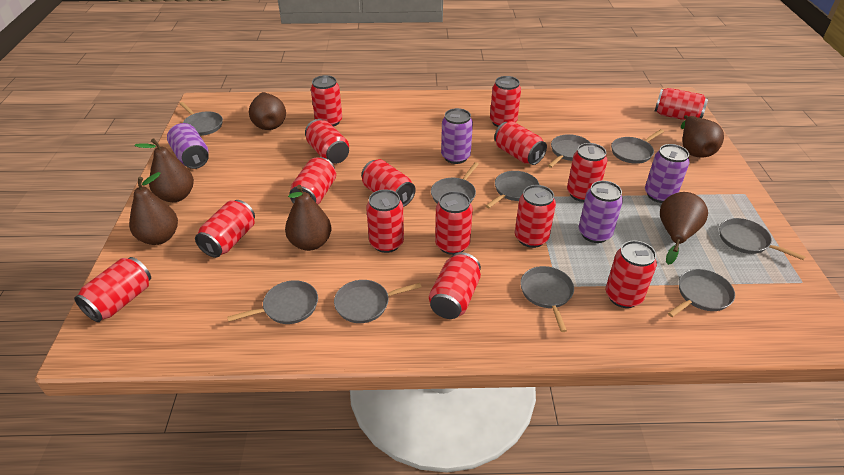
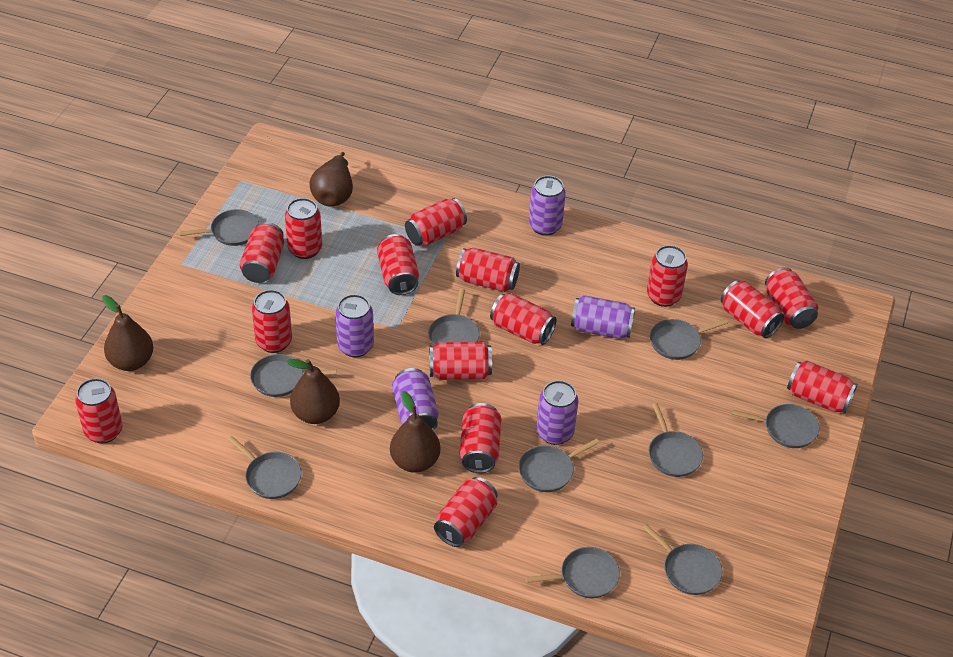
brown pear: 6 -> 4
purple can: 4 -> 5

